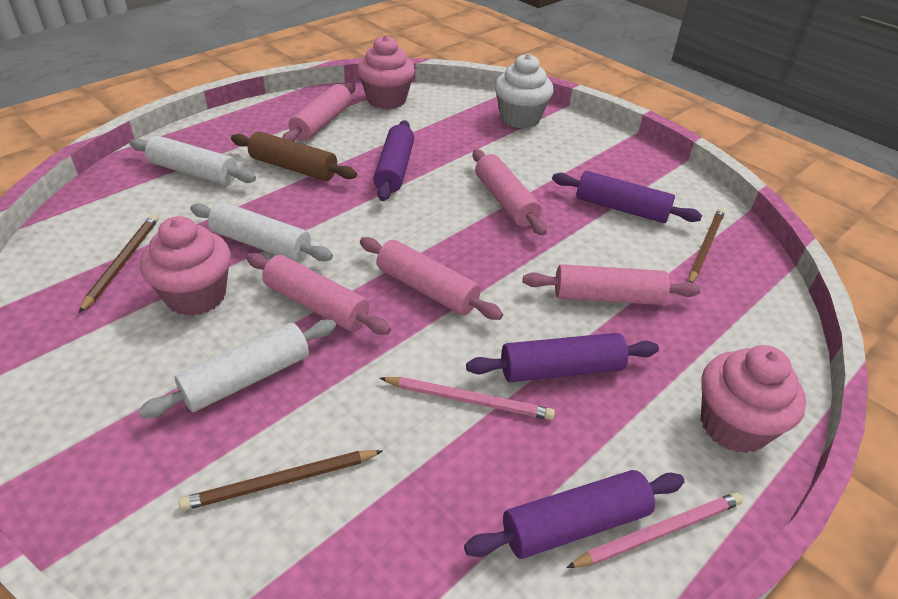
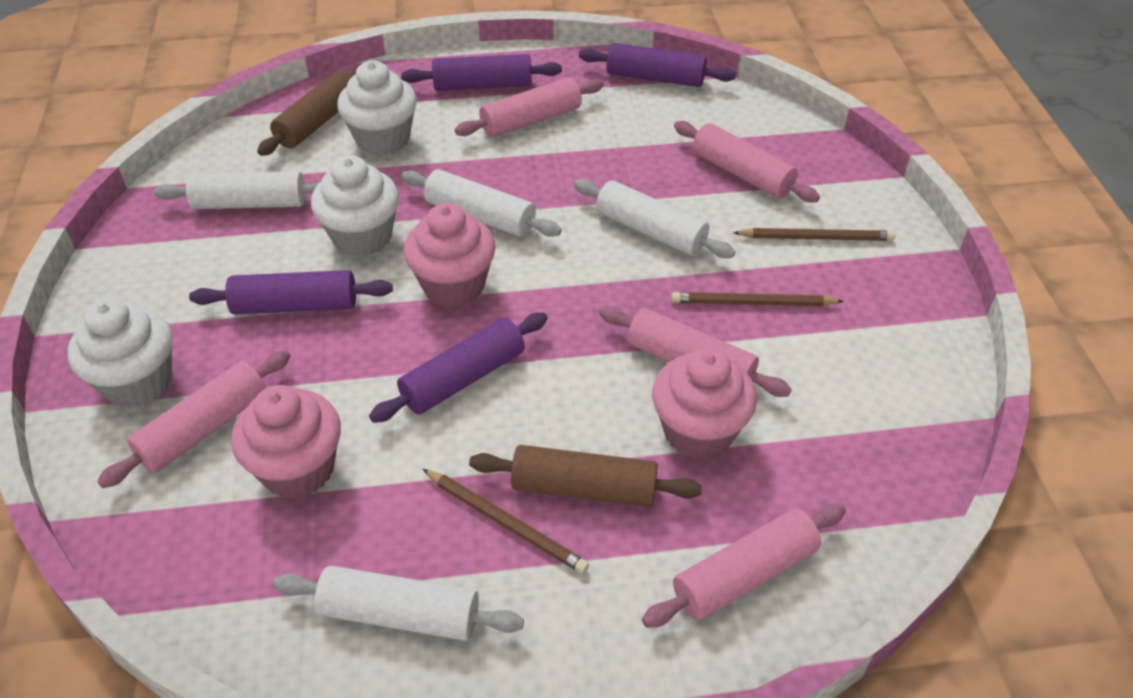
brown rolling pin: 1 -> 2
pink pencil: 2 -> 0
white cupcake: 1 -> 3
white rolling pin: 3 -> 4

